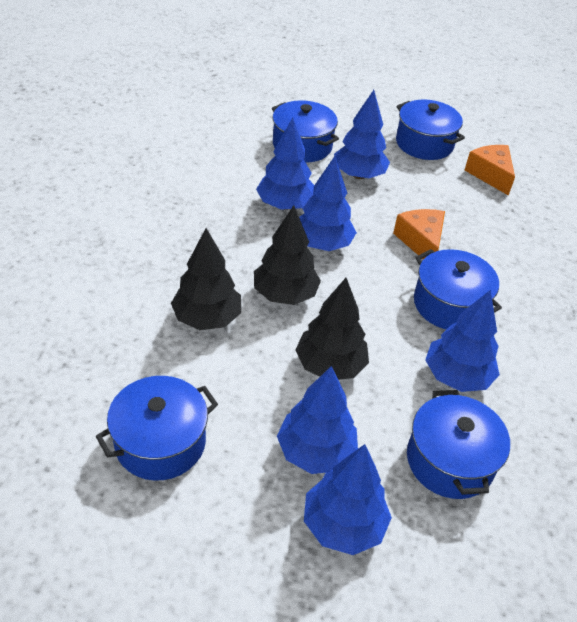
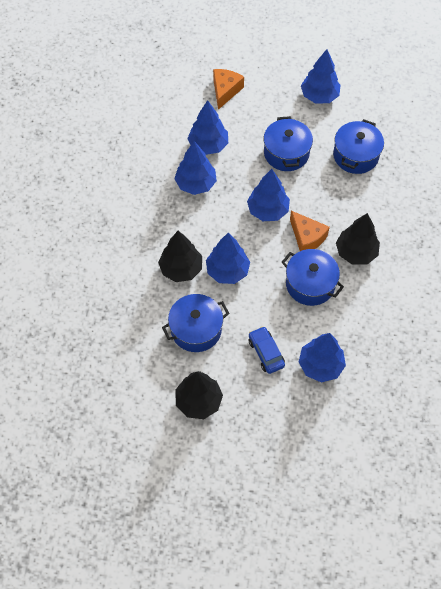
blue car: 0 -> 1
blue pot: 5 -> 4

